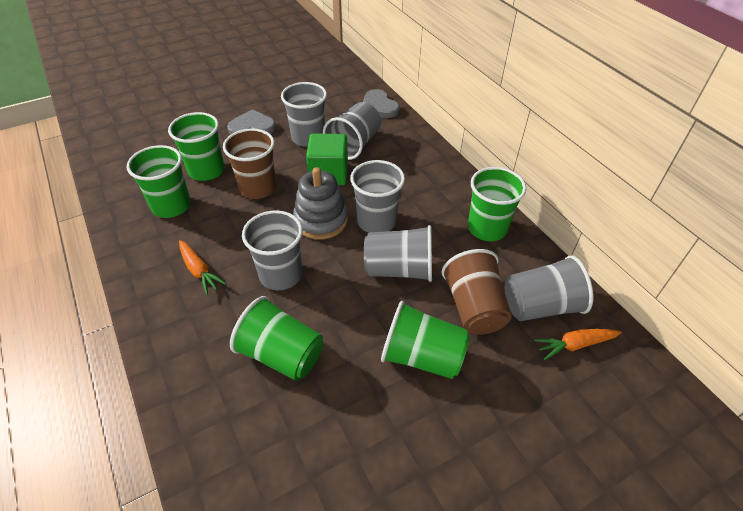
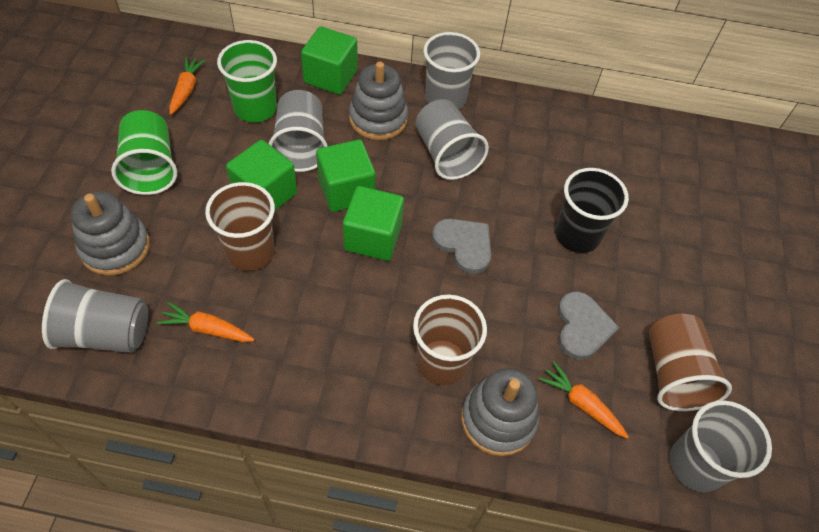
black cup: 0 -> 1
brown cup: 2 -> 3
green cube: 1 -> 4
green cup: 5 -> 2
grey cup: 6 -> 5
grey stacking toy: 1 -> 3
orange carrot: 2 -> 3

